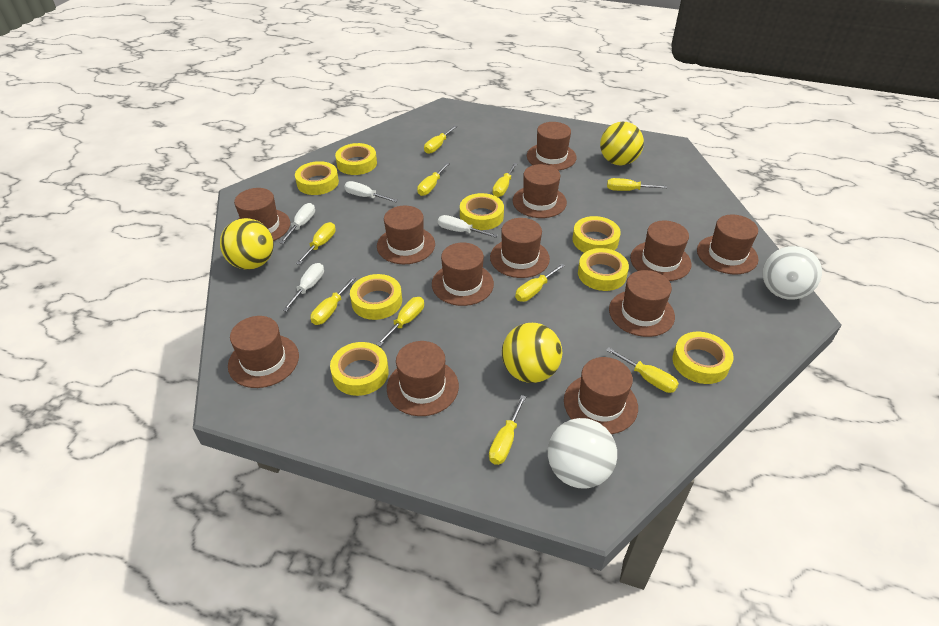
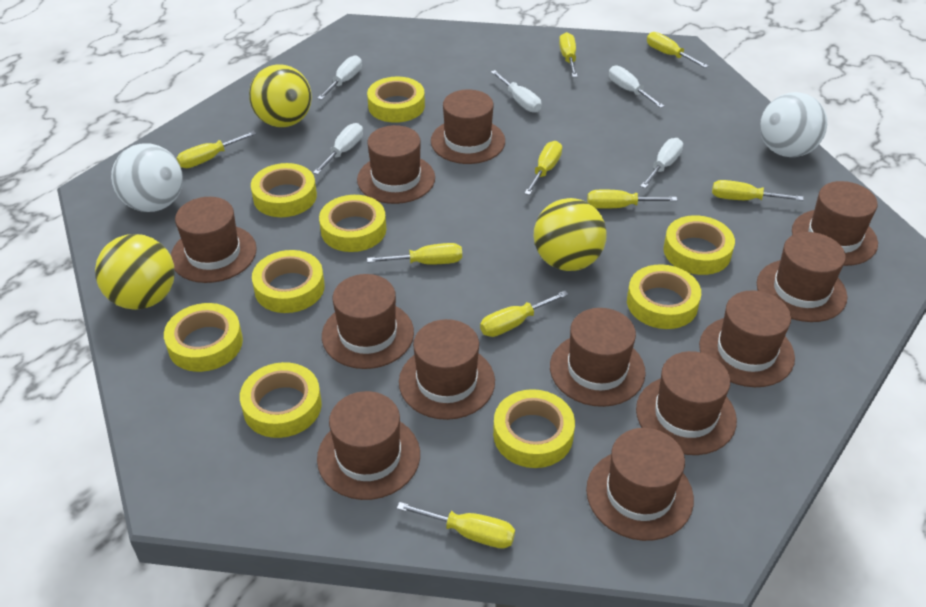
white screwdriver: 4 -> 5
yellow screwdriver: 10 -> 9
yellow tape: 8 -> 9

